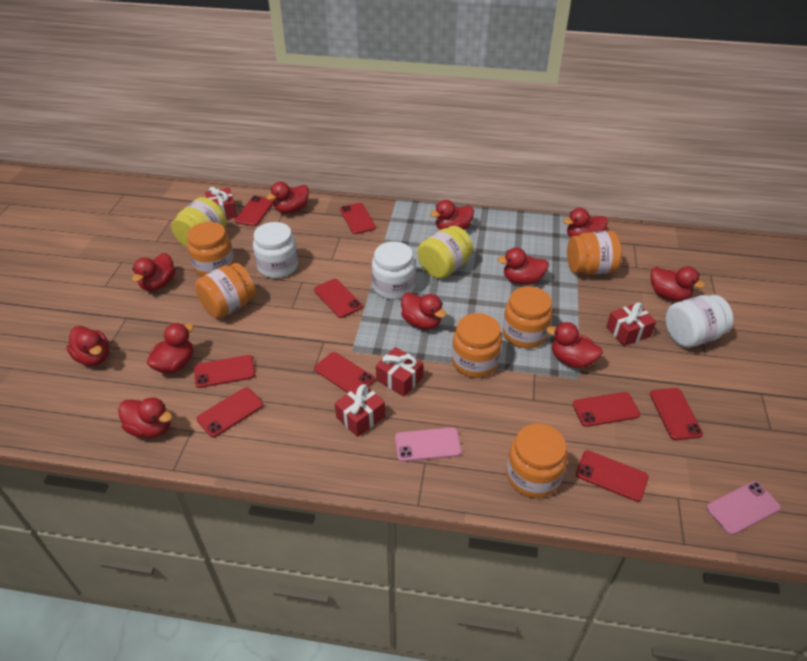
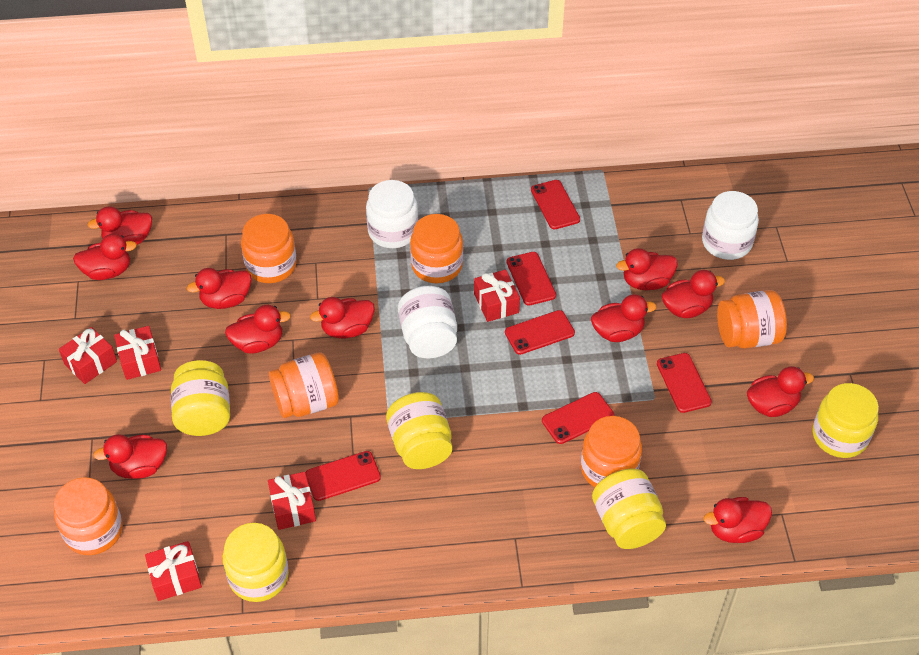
pink phone: 2 -> 0
red gift: 4 -> 5
red phone: 9 -> 6
yellow jar: 2 -> 5

